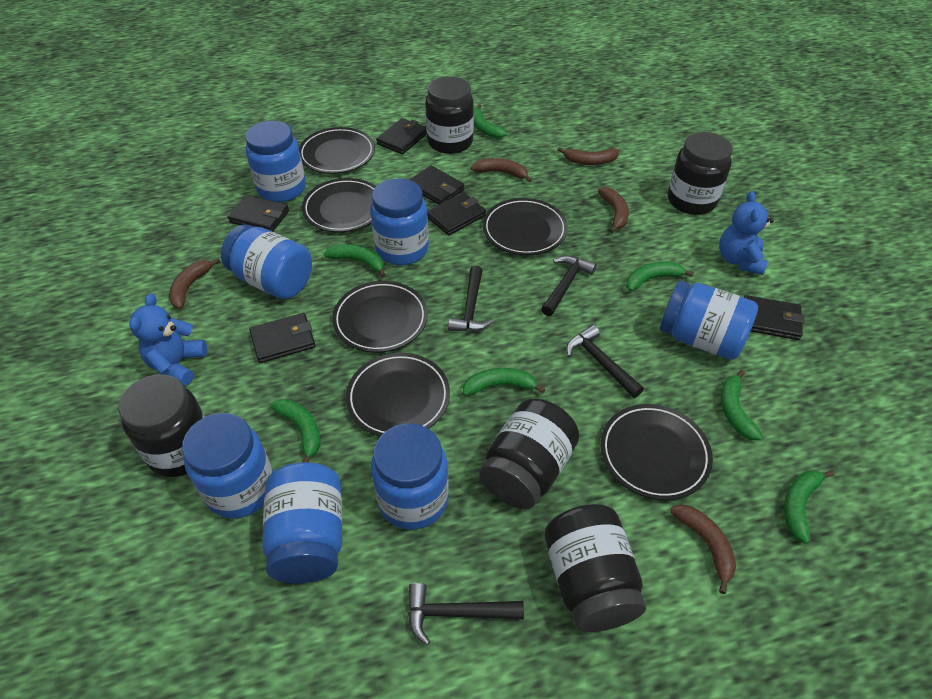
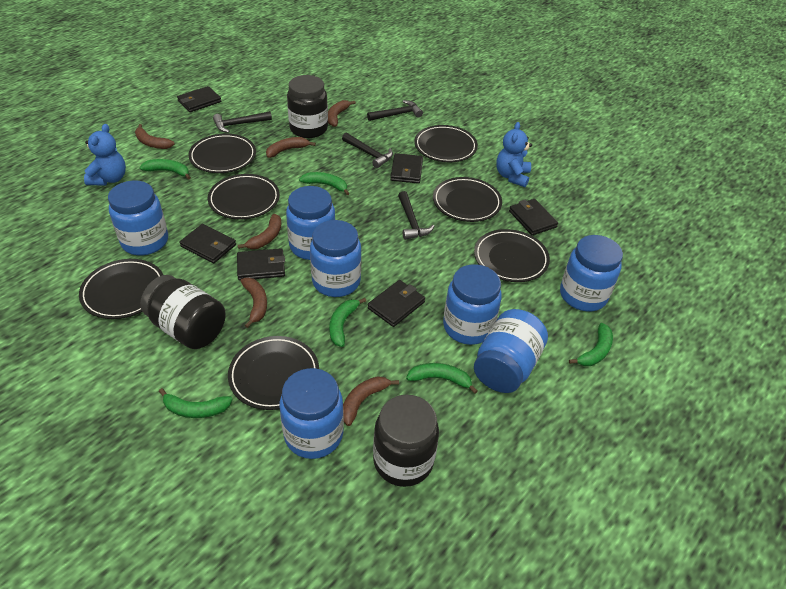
black jar: 5 -> 3
black plate: 6 -> 7
brown banana: 5 -> 6
green banana: 7 -> 6

